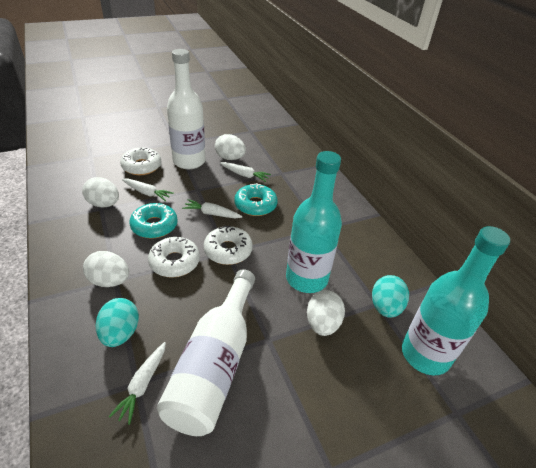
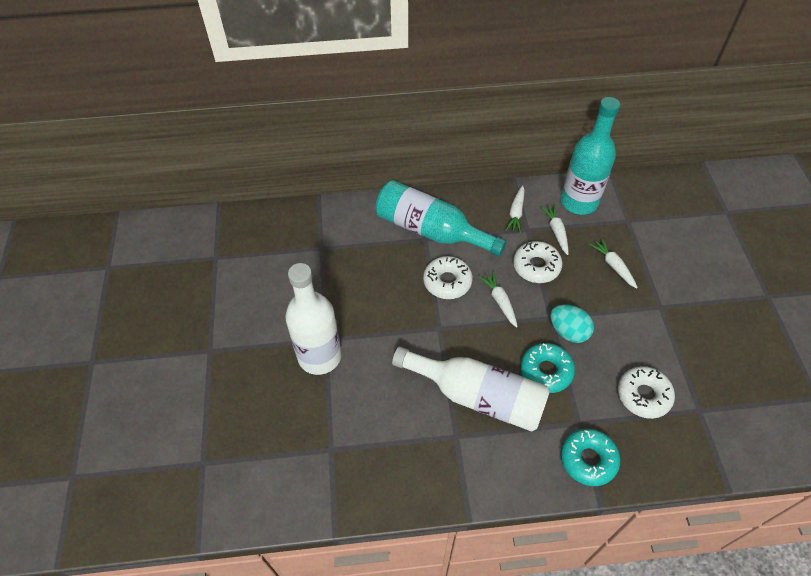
turquoise egg: 2 -> 1
white egg: 4 -> 0

